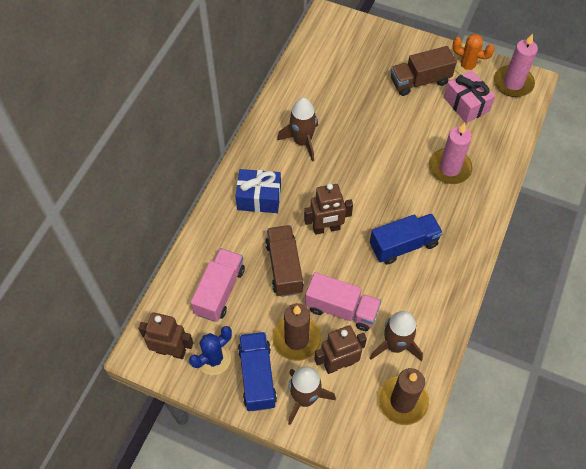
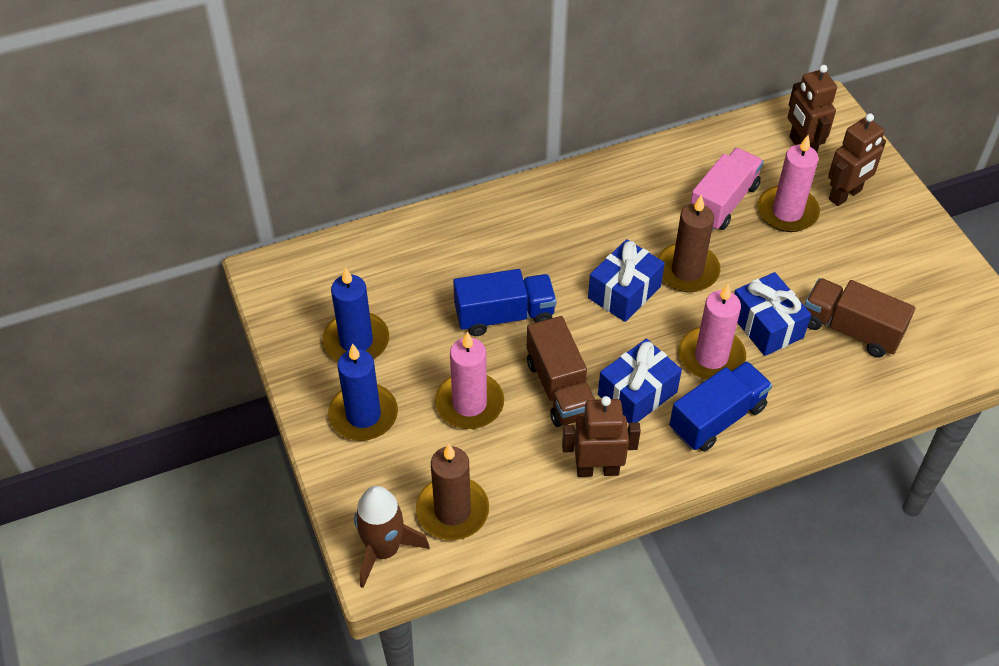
blue cactus: 1 -> 0
blue candle: 0 -> 2
blue gift: 1 -> 3
brown rocket: 3 -> 1
orange cactus: 1 -> 0
pink candle: 2 -> 3
pink gift: 1 -> 0
pink truck: 2 -> 1

